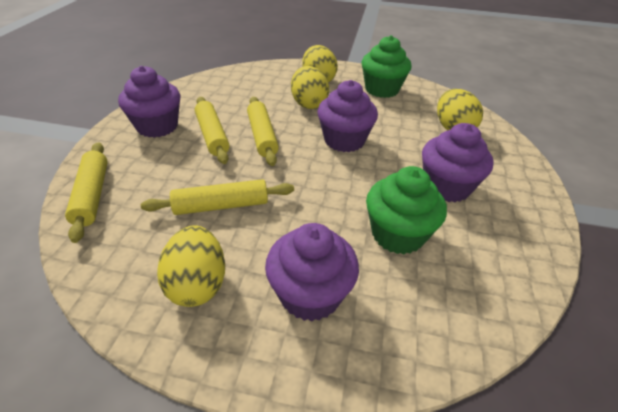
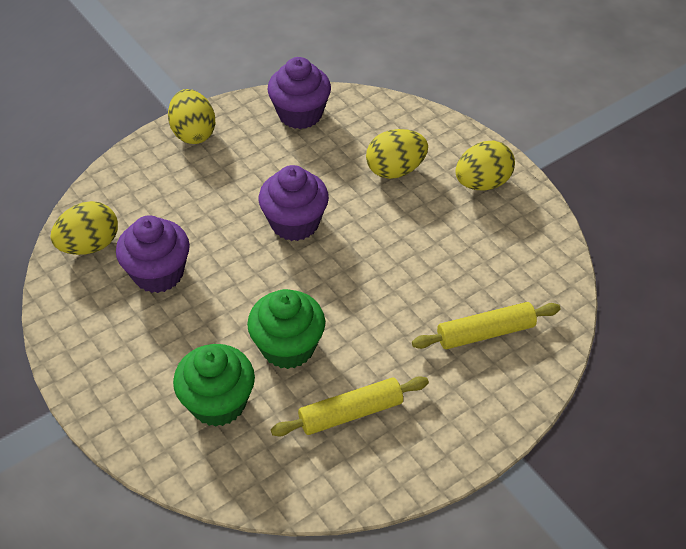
purple cupcake: 4 -> 3
yellow rolling pin: 4 -> 2

